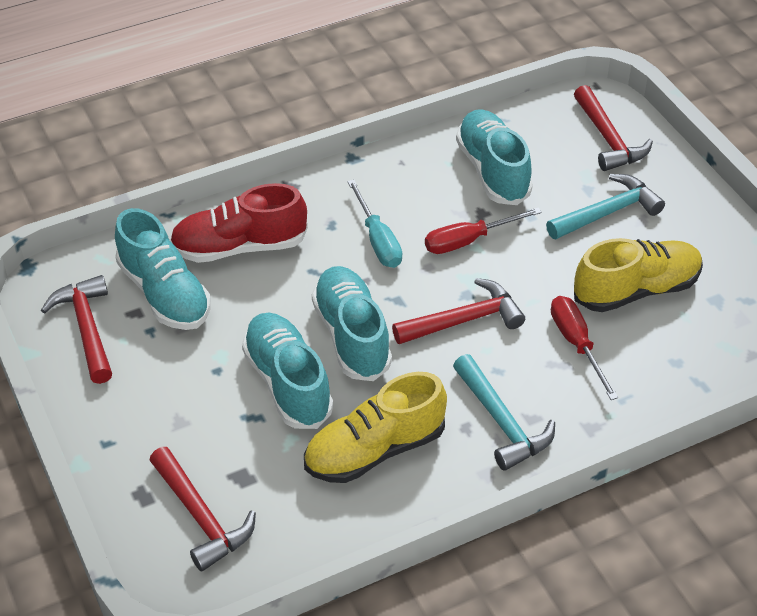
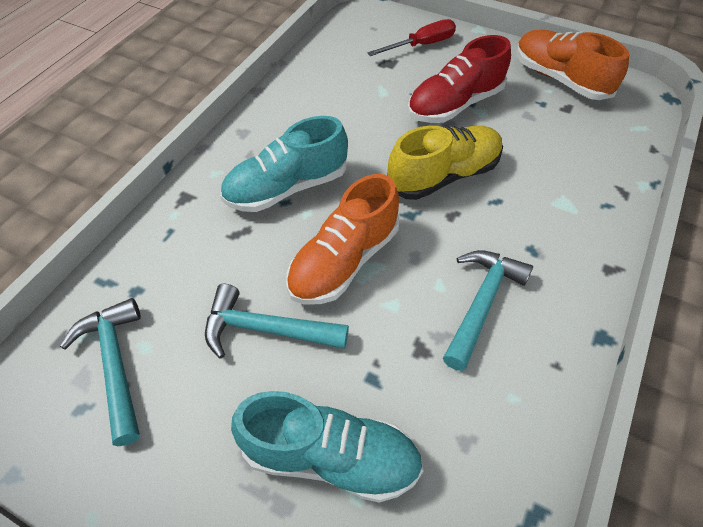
orange shoe: 0 -> 2
red hammer: 4 -> 0
red screwdriver: 2 -> 1
turquoise hammer: 2 -> 3
turquoise screwdriver: 1 -> 0
turquoise shoe: 4 -> 2
yellow shoe: 2 -> 1

